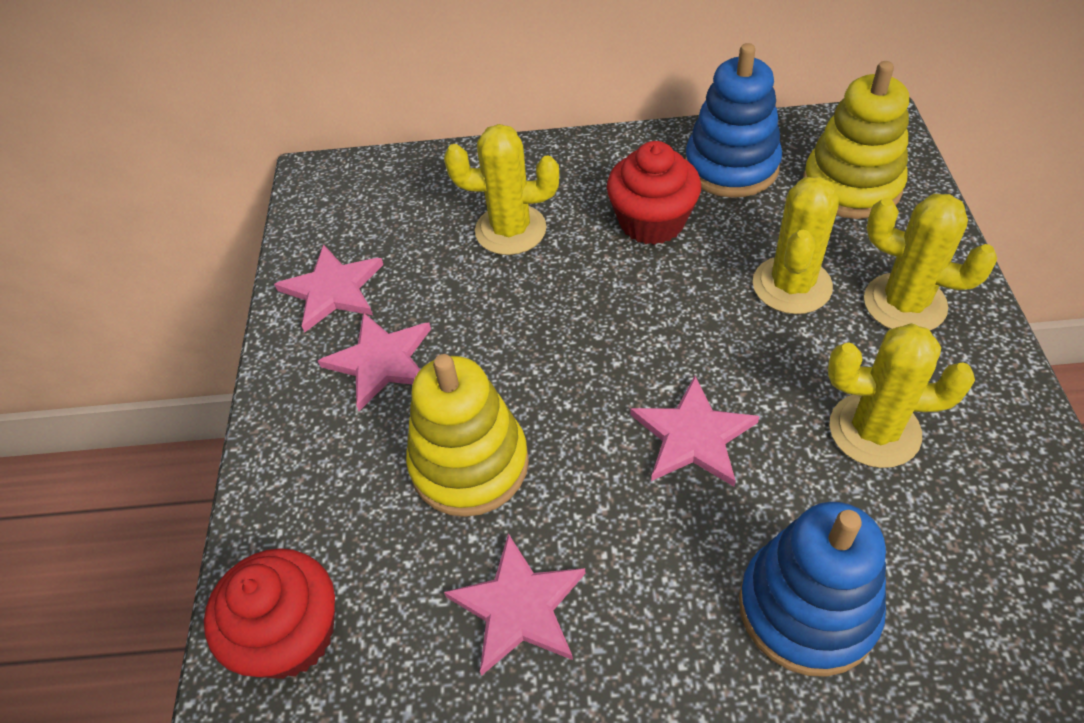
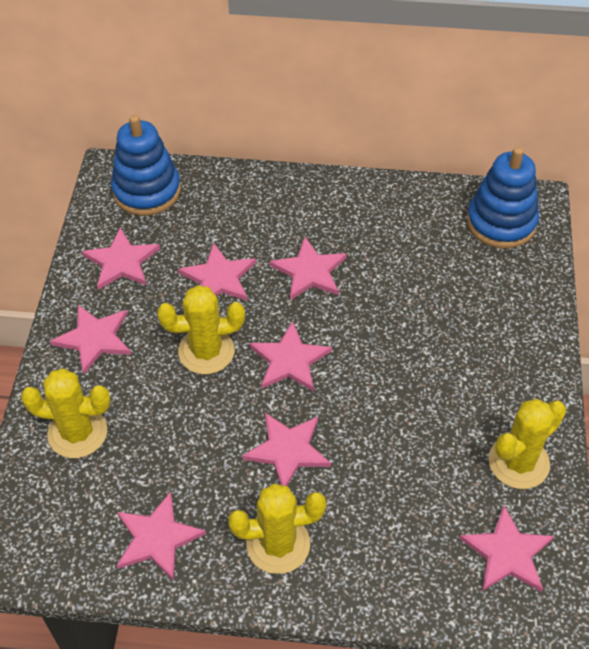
pink star: 4 -> 8
red cupcake: 2 -> 0
yellow stacking toy: 2 -> 0

